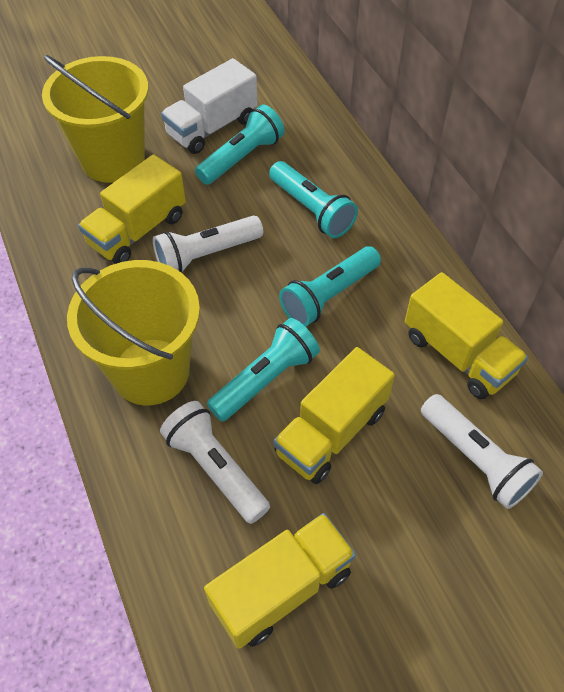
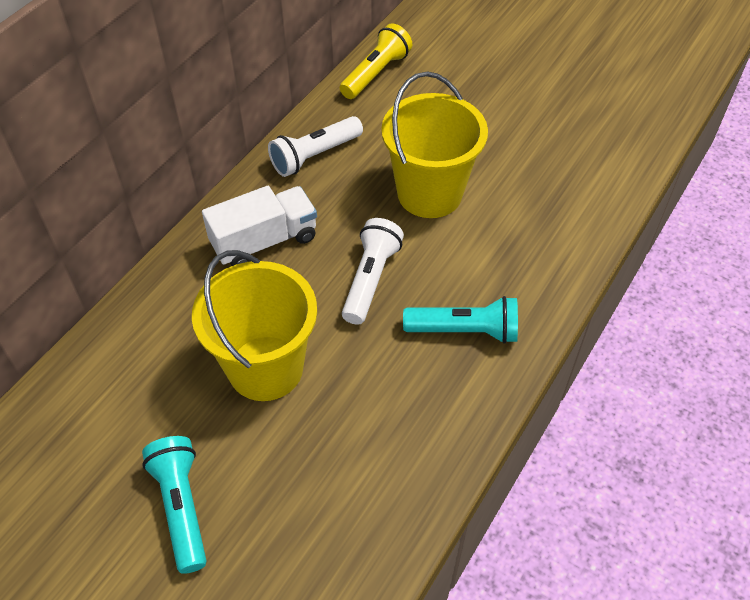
turquoise flashlight: 4 -> 2
white flashlight: 3 -> 2
yellow flashlight: 0 -> 1
yellow truck: 4 -> 0

